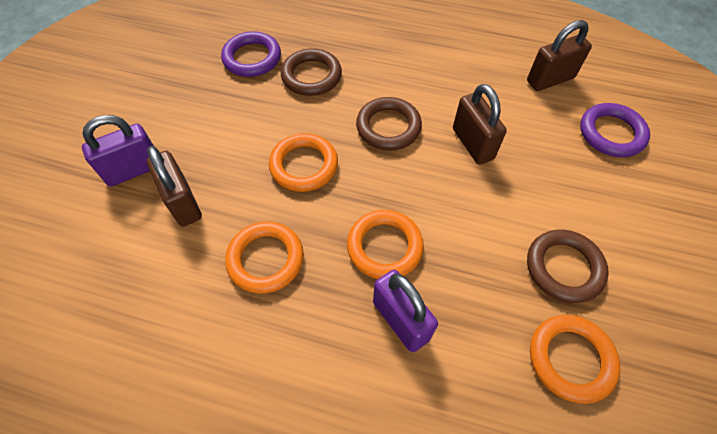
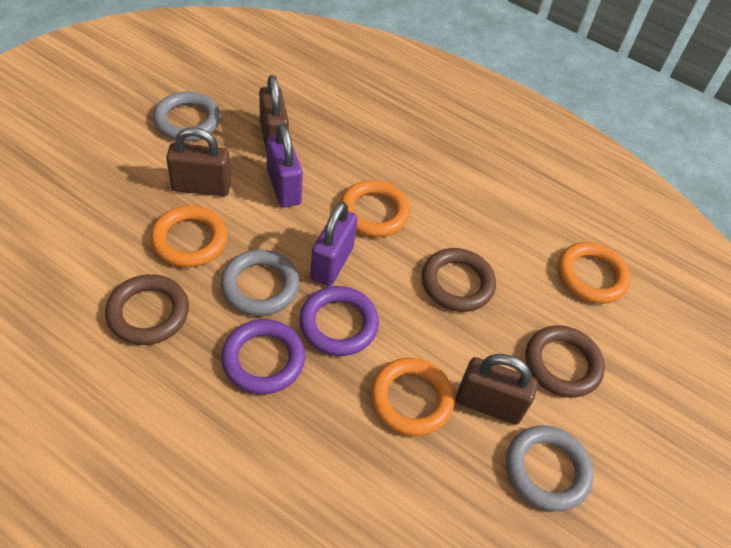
grey ring: 0 -> 3

